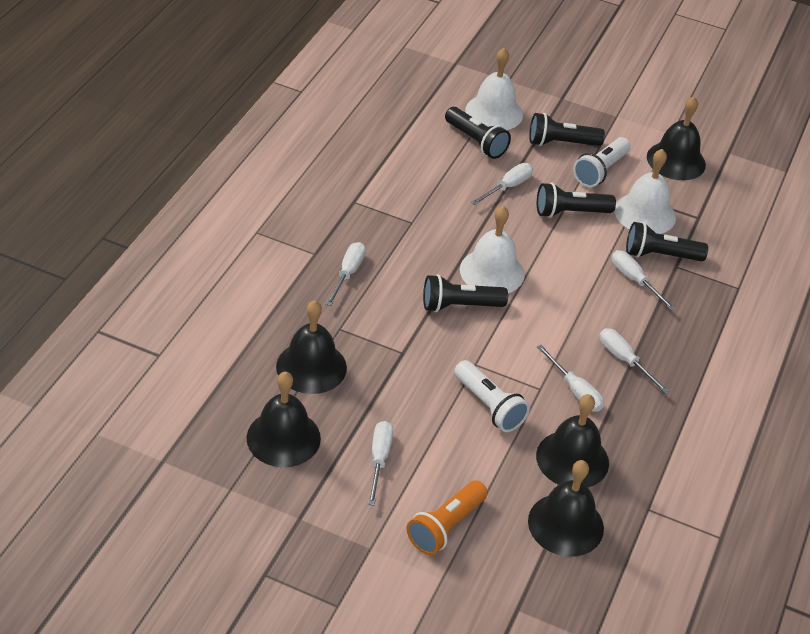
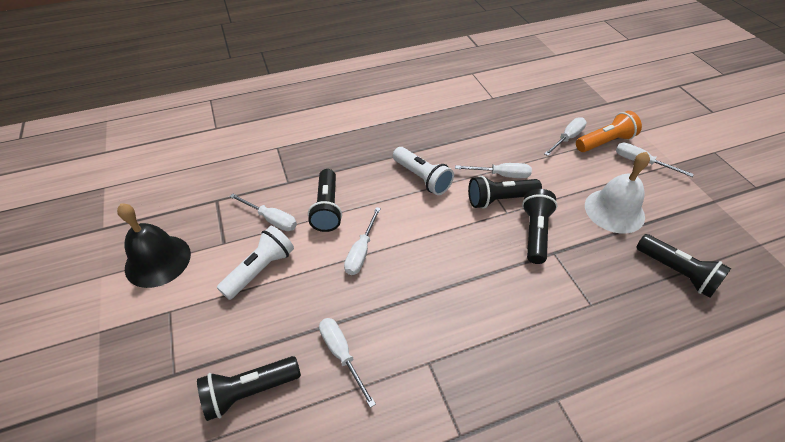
black bell: 5 -> 1
white bell: 3 -> 1

